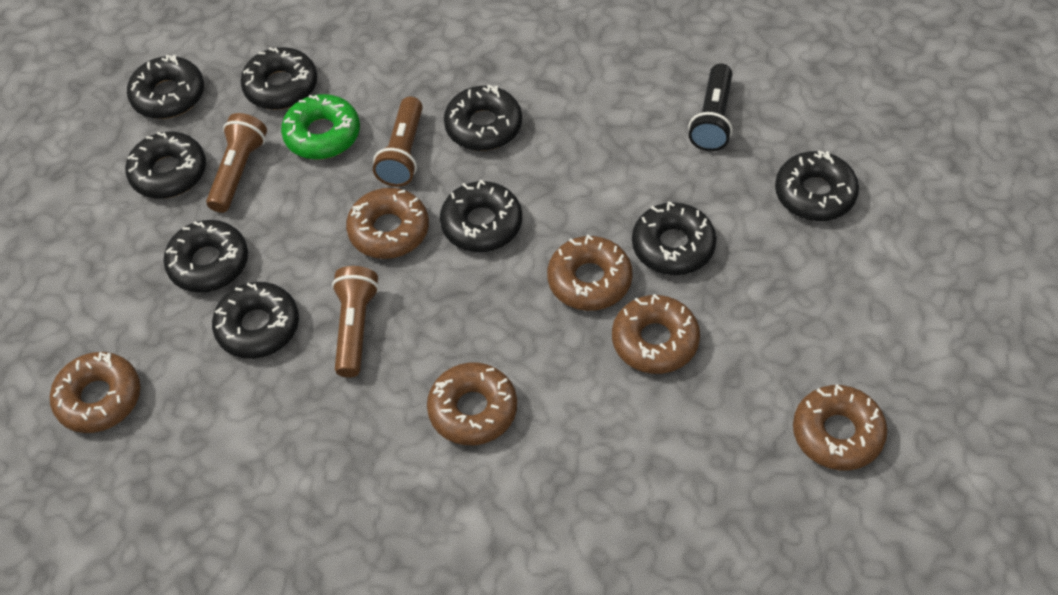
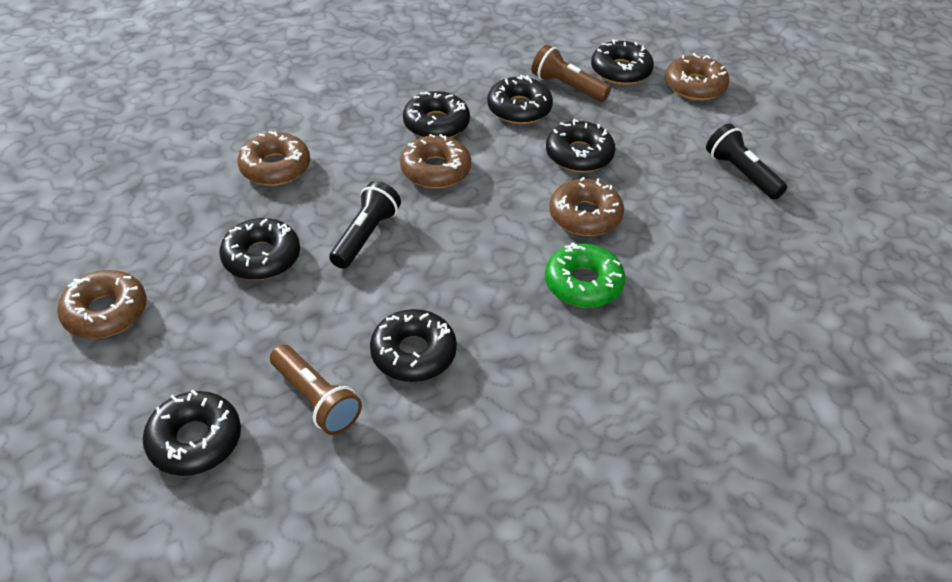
black donut: 9 -> 7
black flashlight: 1 -> 2
brown donut: 6 -> 5
brown flashlight: 3 -> 2

